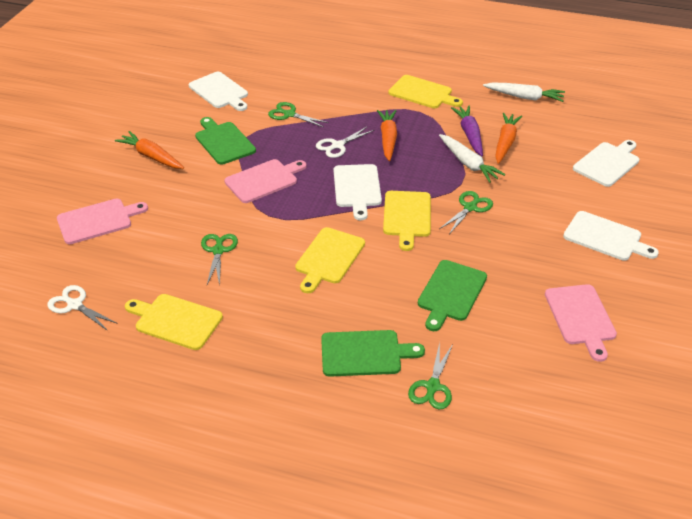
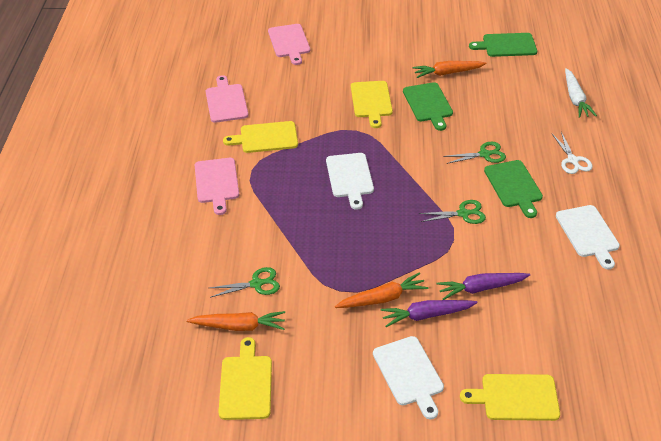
green scissors: 4 -> 3
purple carrot: 1 -> 2
white carrot: 2 -> 1
white cutting board: 4 -> 3
white scissors: 2 -> 1

